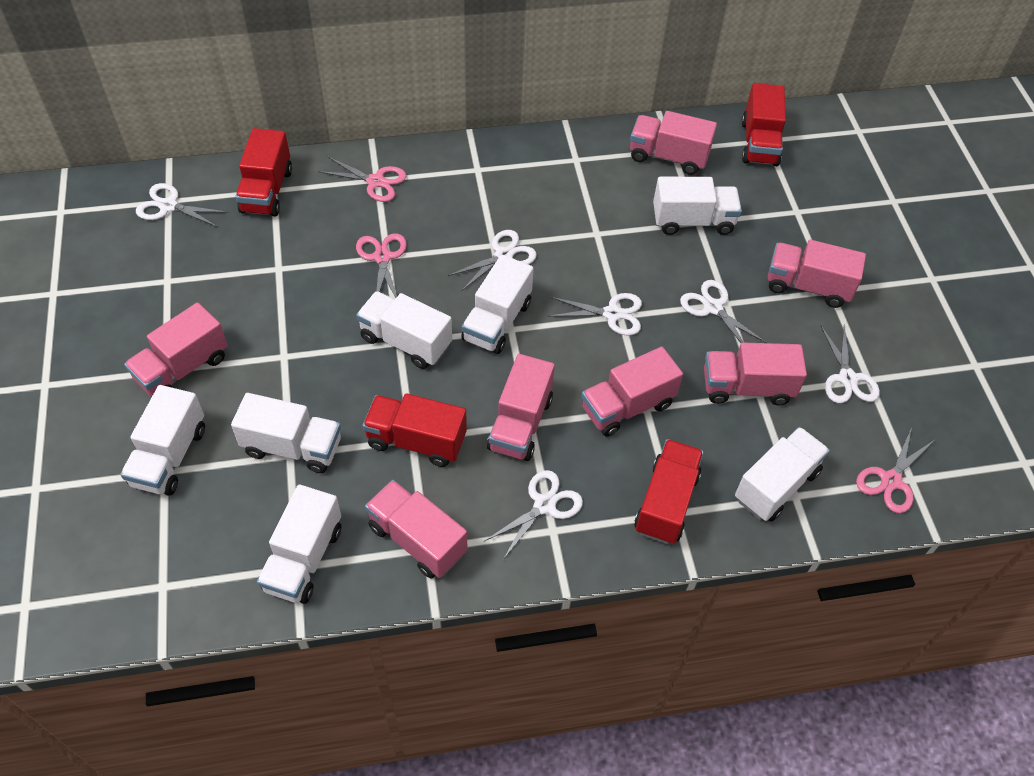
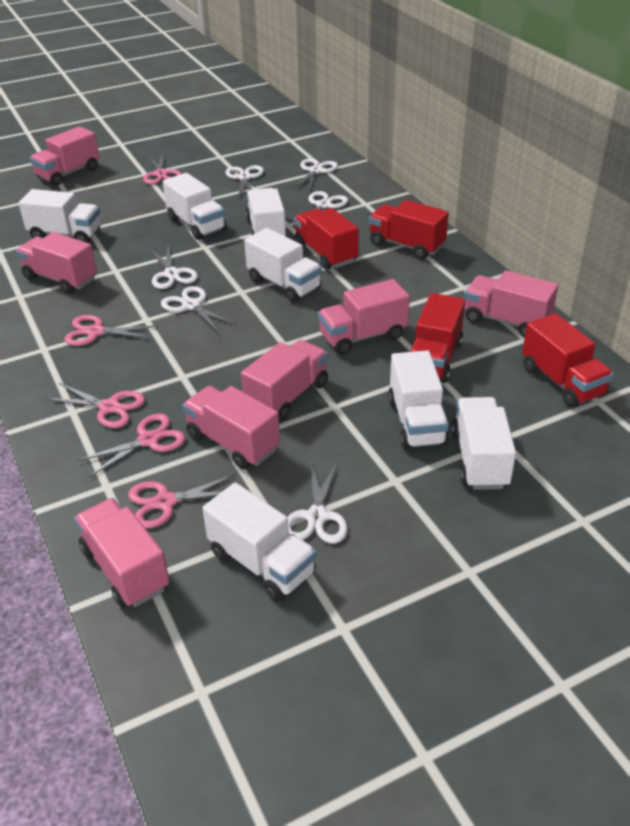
pink scissors: 3 -> 5

